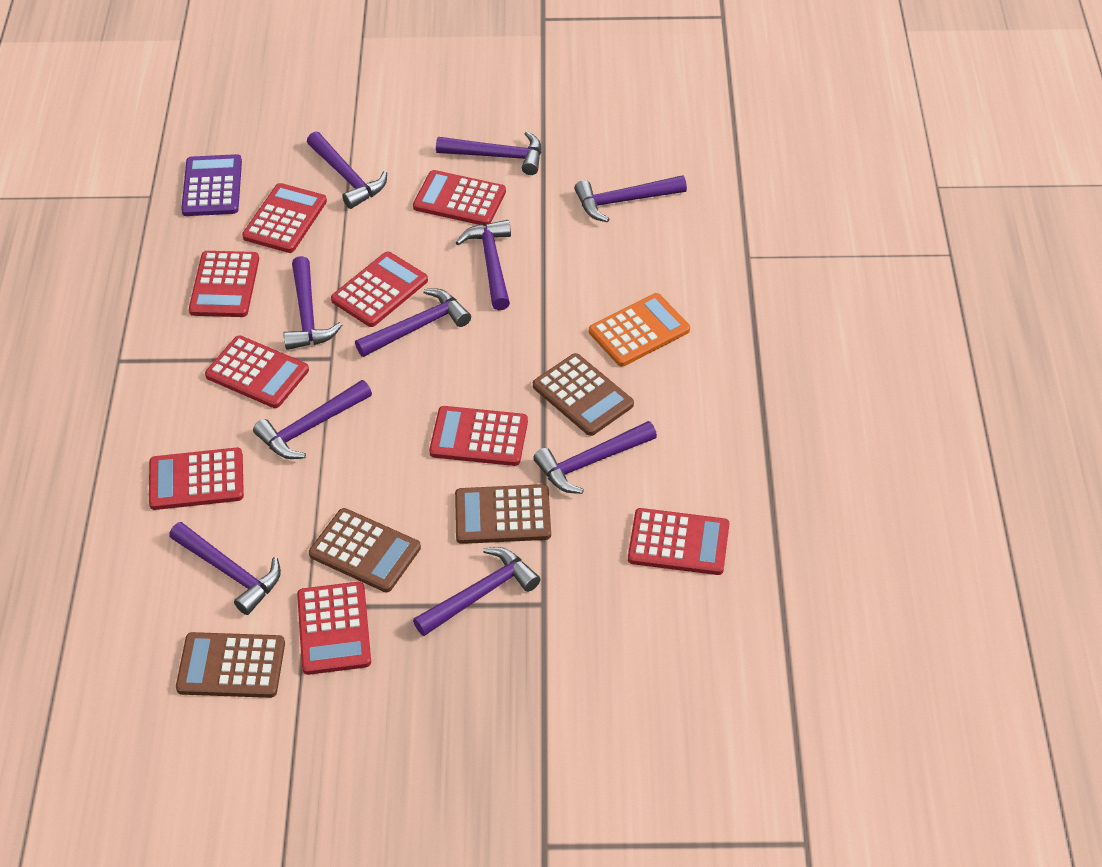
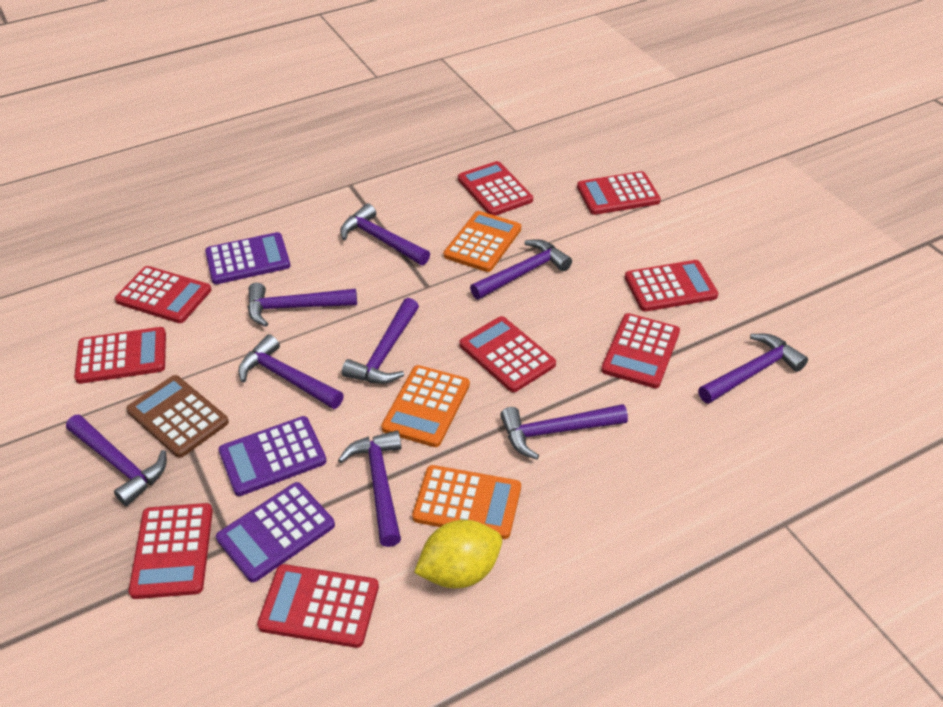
brown calculator: 4 -> 1
orange calculator: 1 -> 3
purple calculator: 1 -> 3
purple hammer: 10 -> 9
yellow lemon: 0 -> 1

